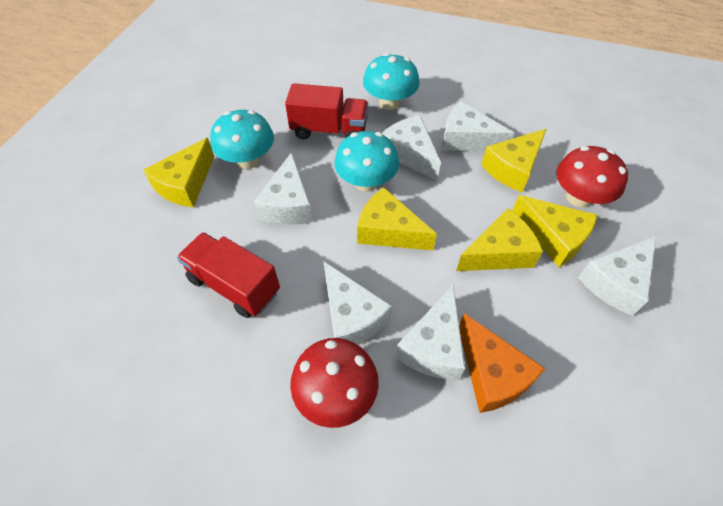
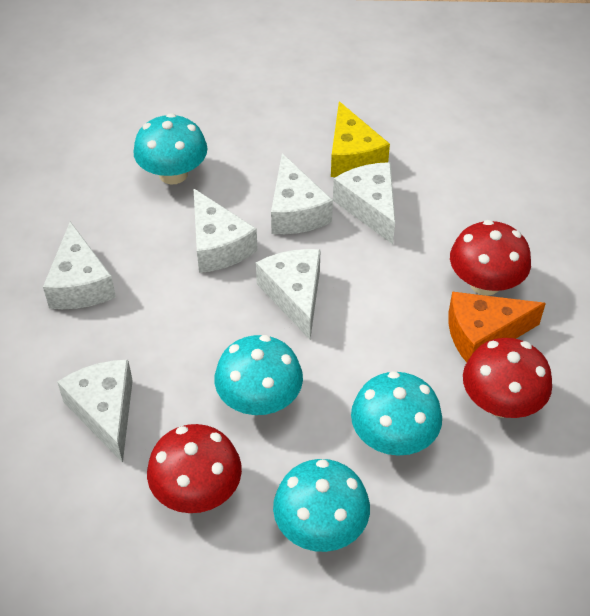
red mushroom: 2 -> 3
red truck: 2 -> 0
turquoise mushroom: 3 -> 4
yellow cheese: 5 -> 1

